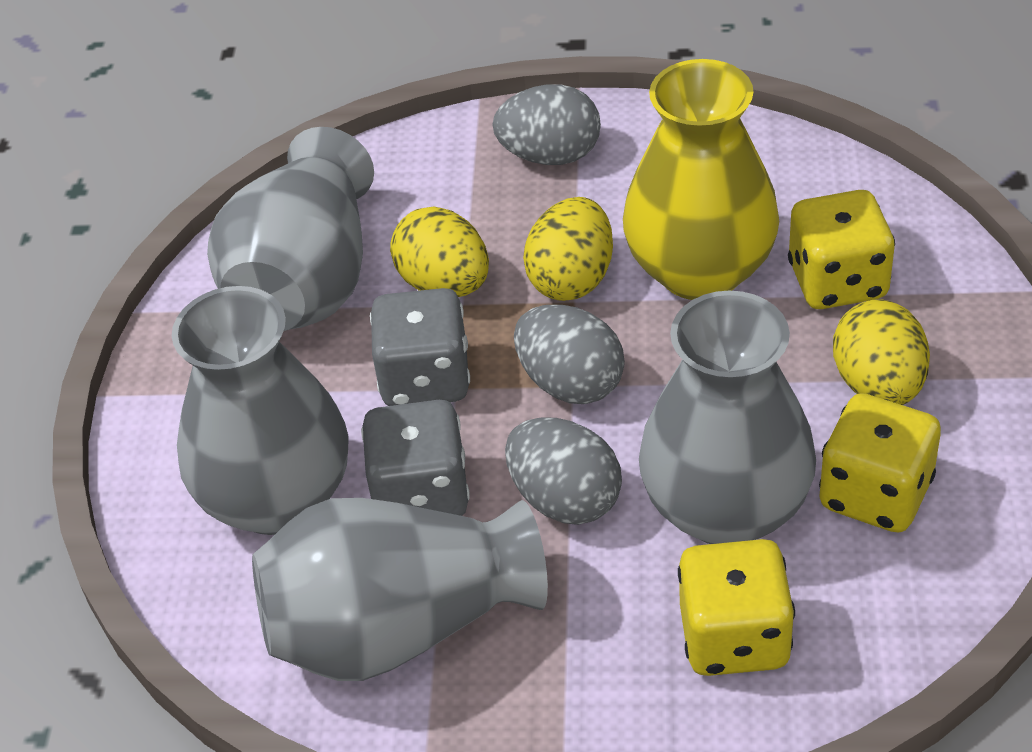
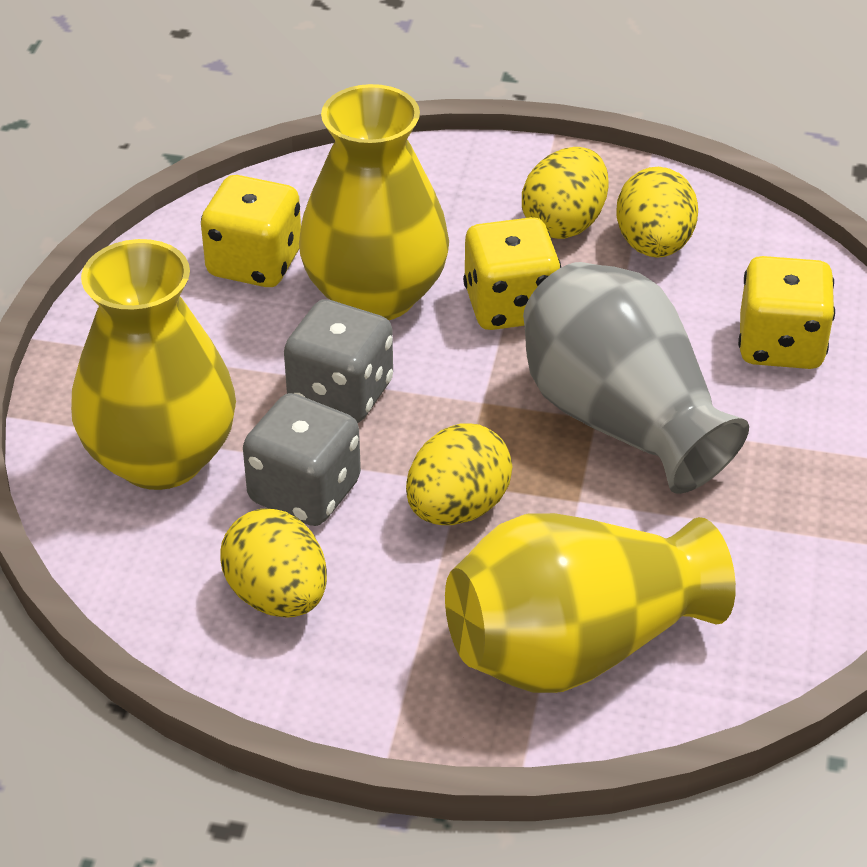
grey egg: 3 -> 0
grey vase: 4 -> 1
yellow egg: 3 -> 4
yellow vase: 1 -> 3

